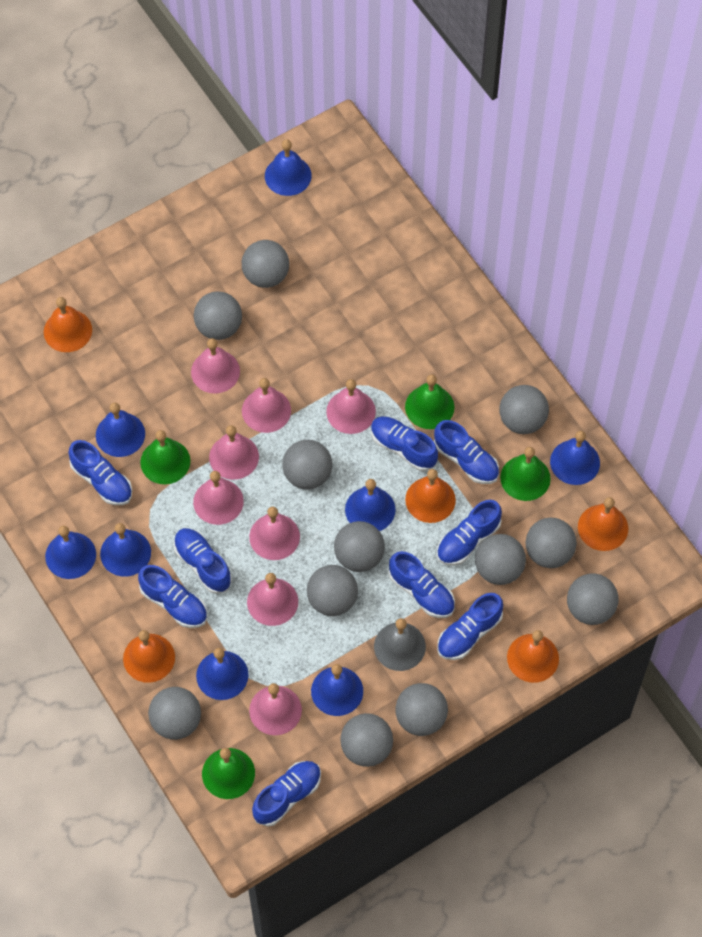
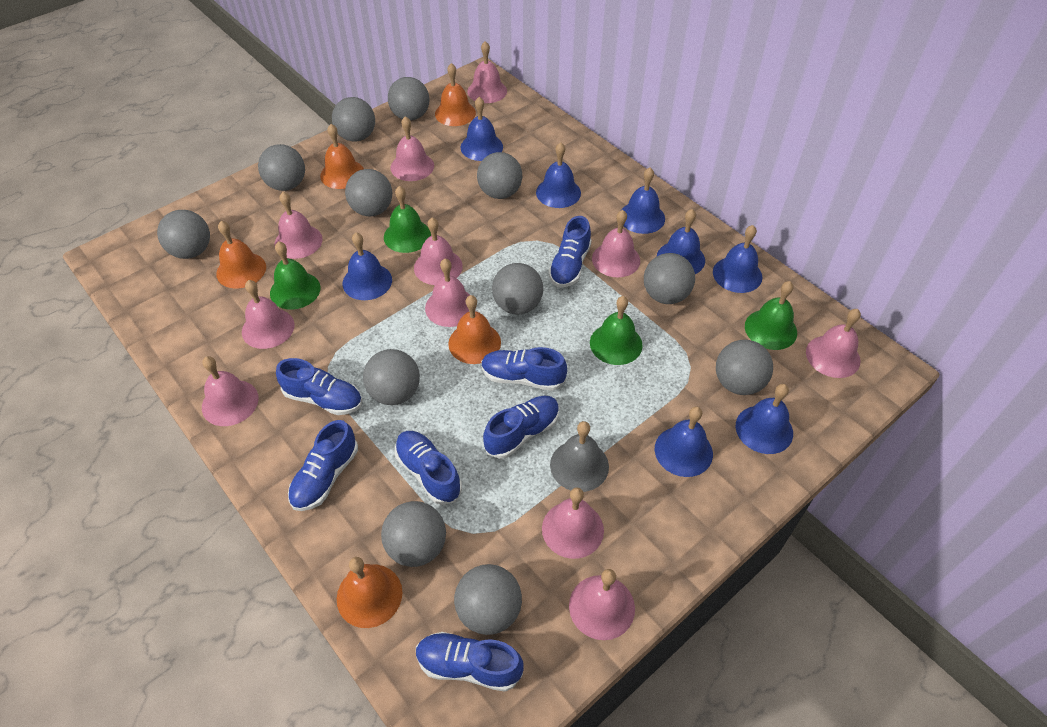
blue shoe: 9 -> 7
pink bell: 8 -> 11

